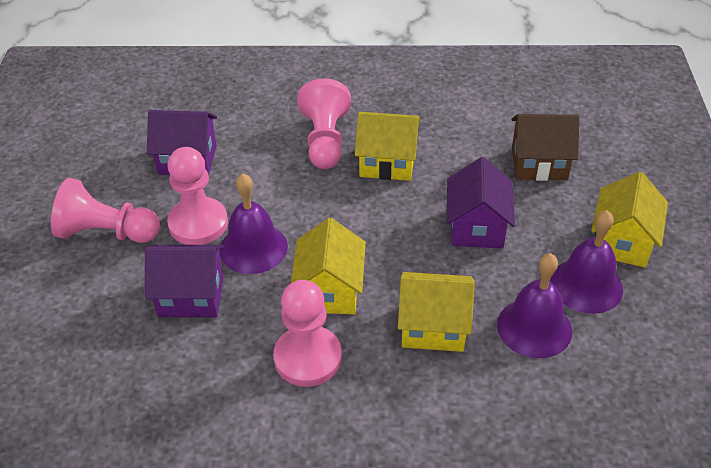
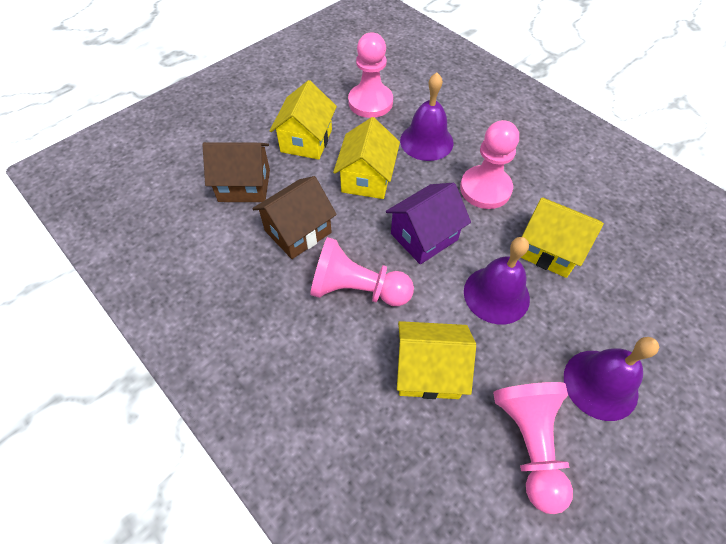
brown house: 1 -> 2
purple house: 3 -> 1

